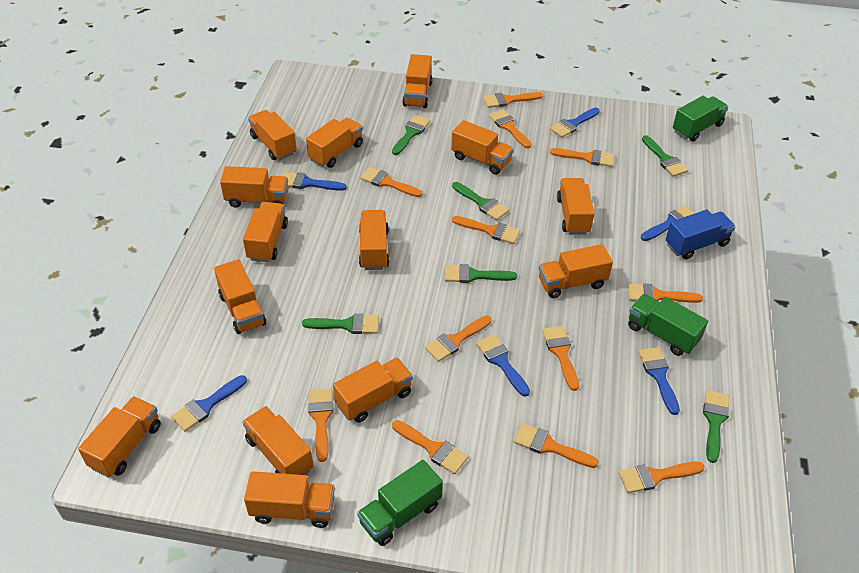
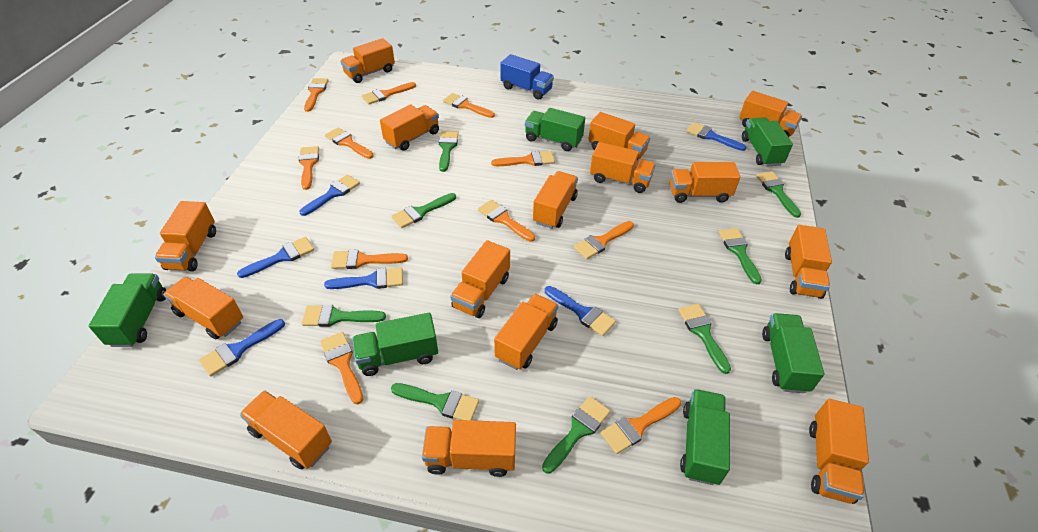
green brush: 6 -> 8
green truck: 3 -> 6
orange brush: 12 -> 11
orange truck: 14 -> 15

